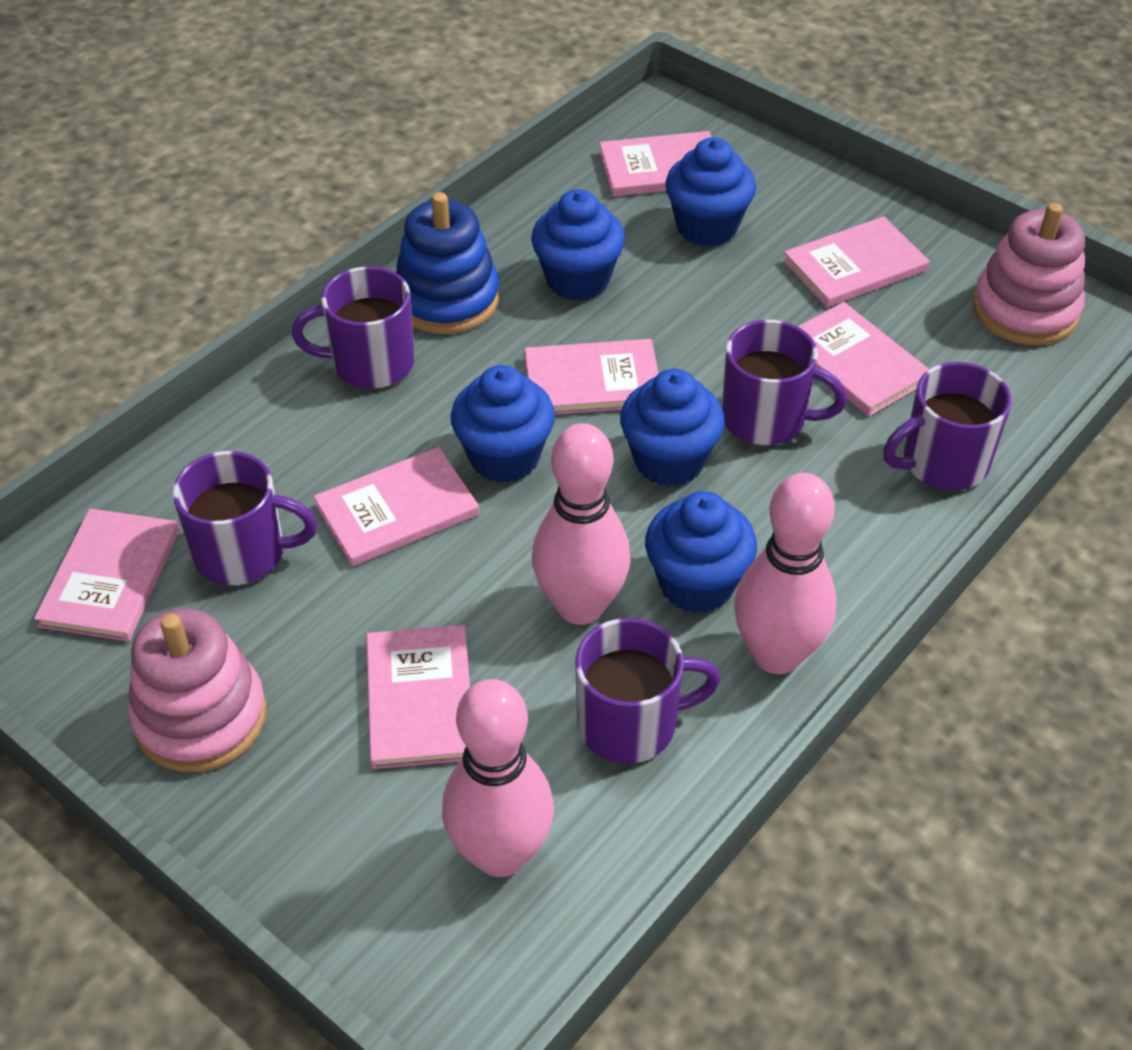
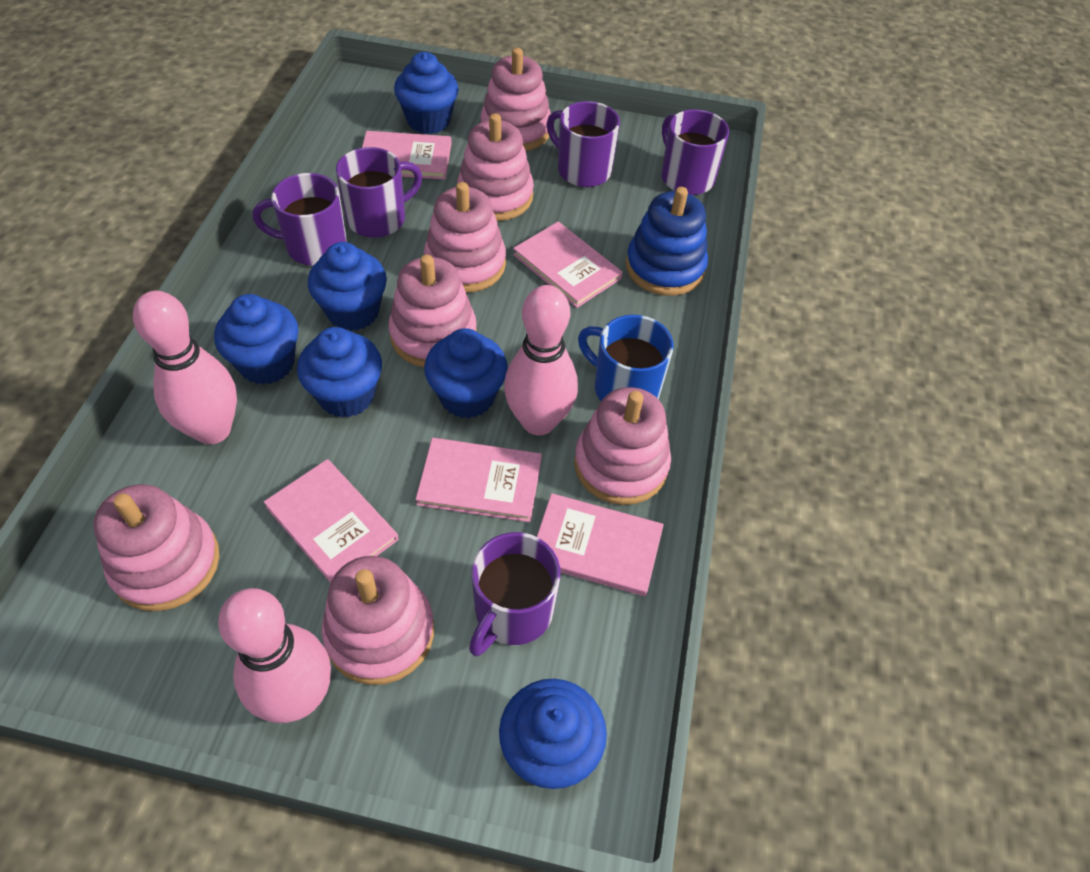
blue cupcake: 5 -> 6
blue mug: 0 -> 1
pink book: 7 -> 5
pink stacking toy: 2 -> 7

